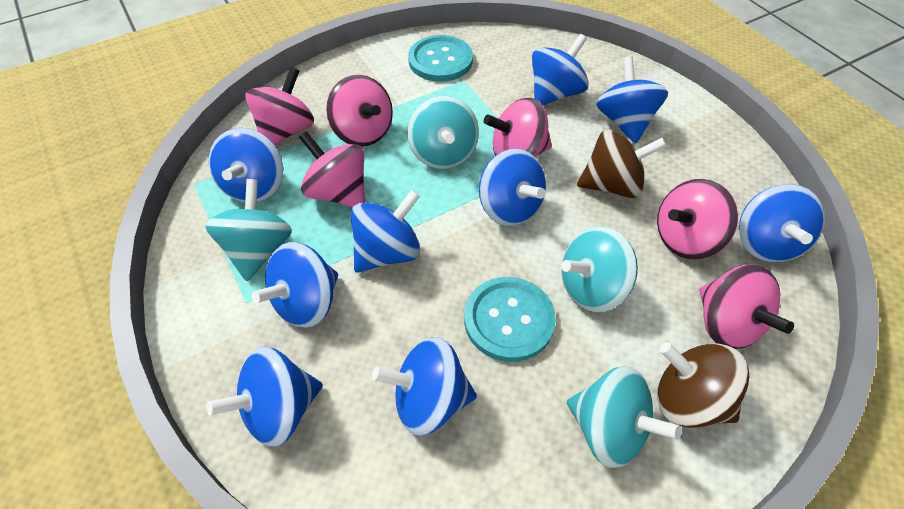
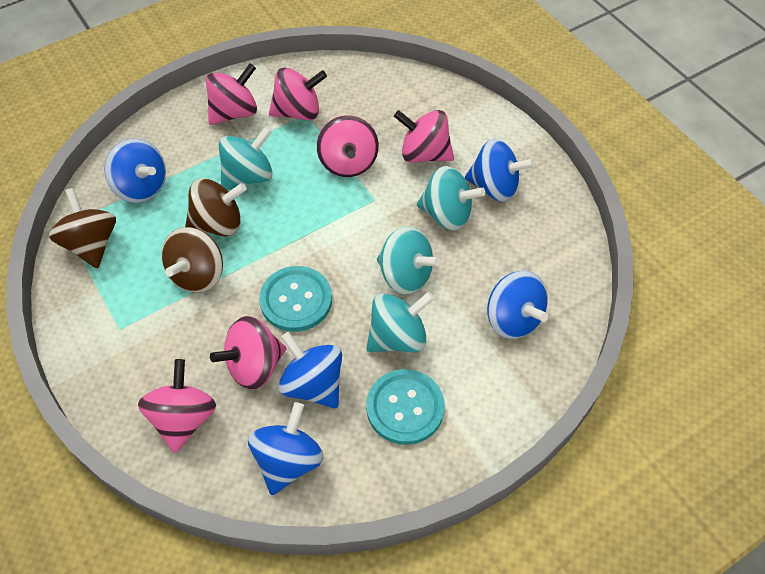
blue spinning top: 9 -> 5
brown spinning top: 2 -> 3

